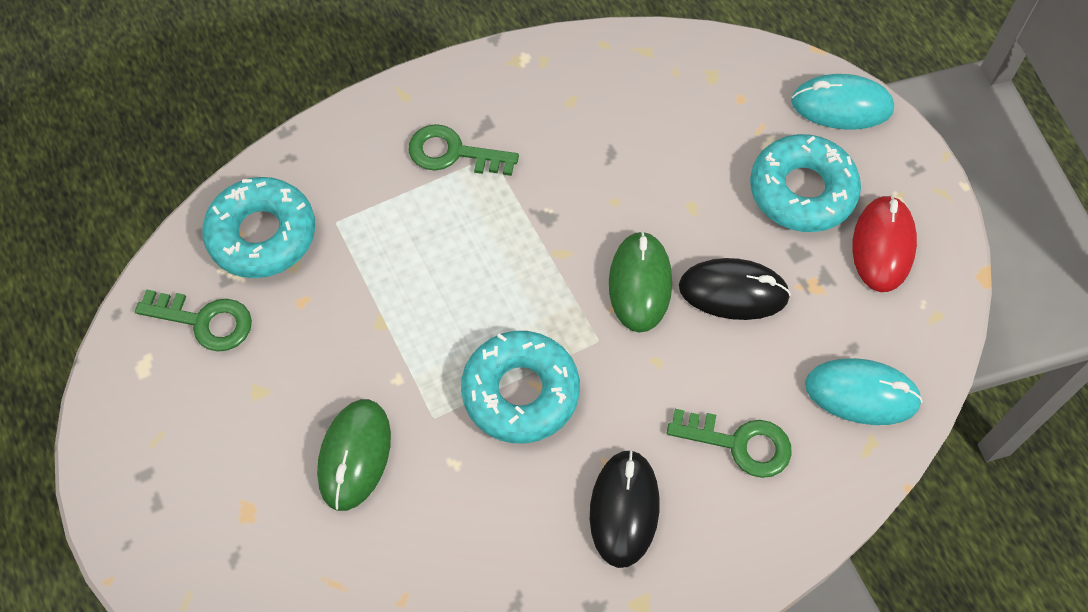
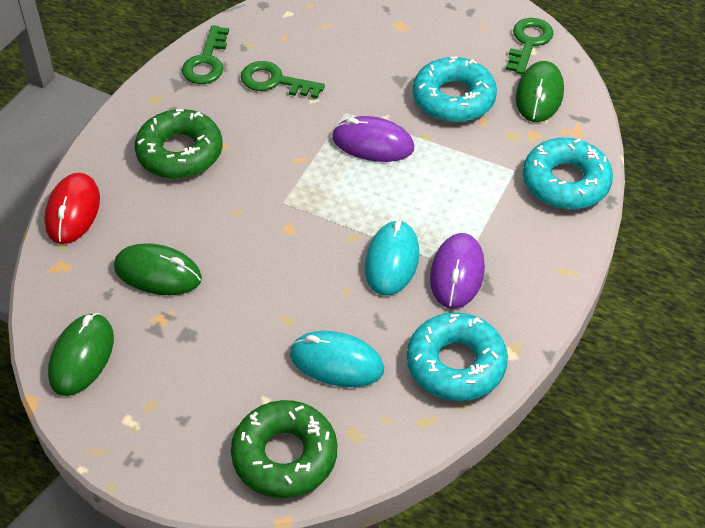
black mouse: 2 -> 0
green donut: 0 -> 2
green mouse: 2 -> 3
purple mouse: 0 -> 2

